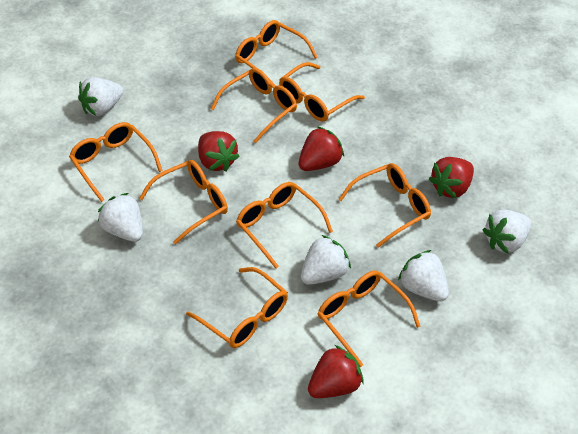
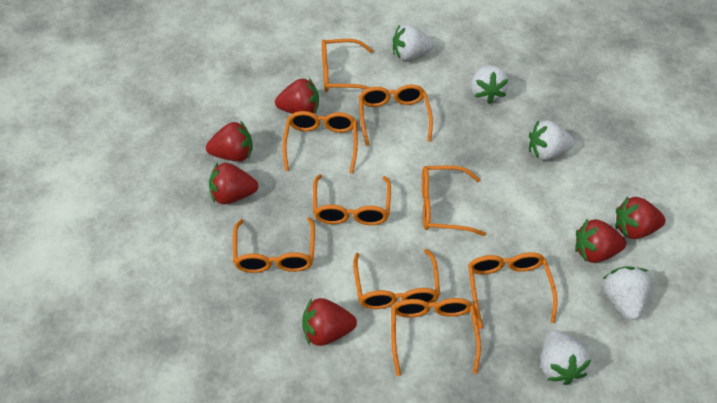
red strawberry: 4 -> 6

